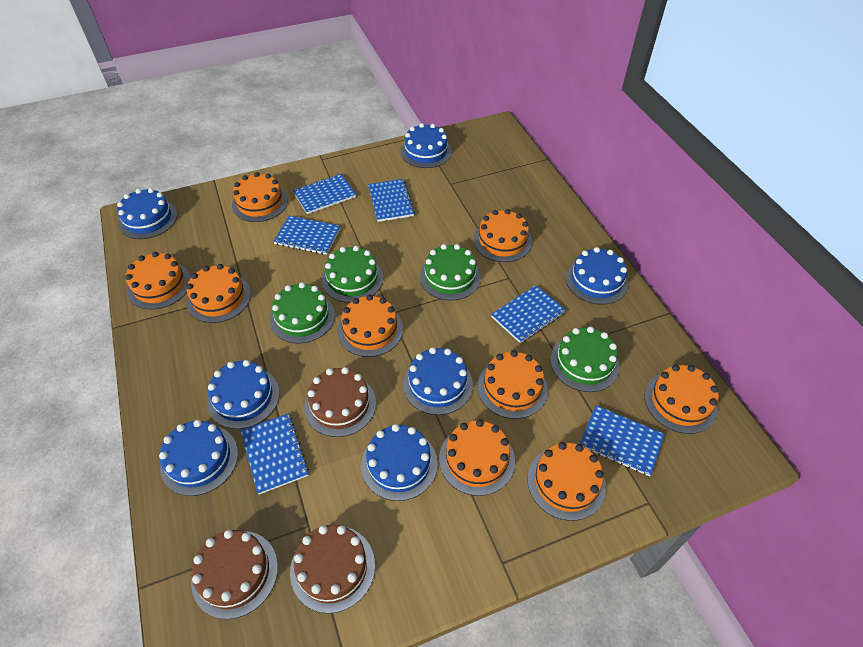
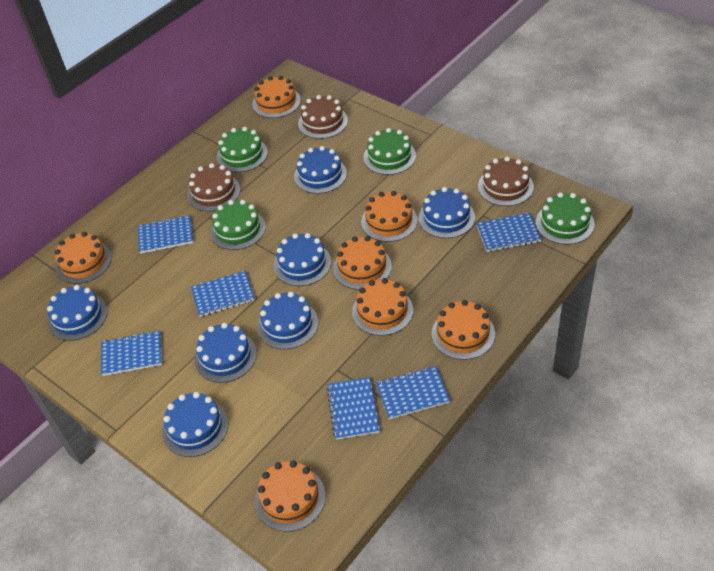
orange cake: 9 -> 7

